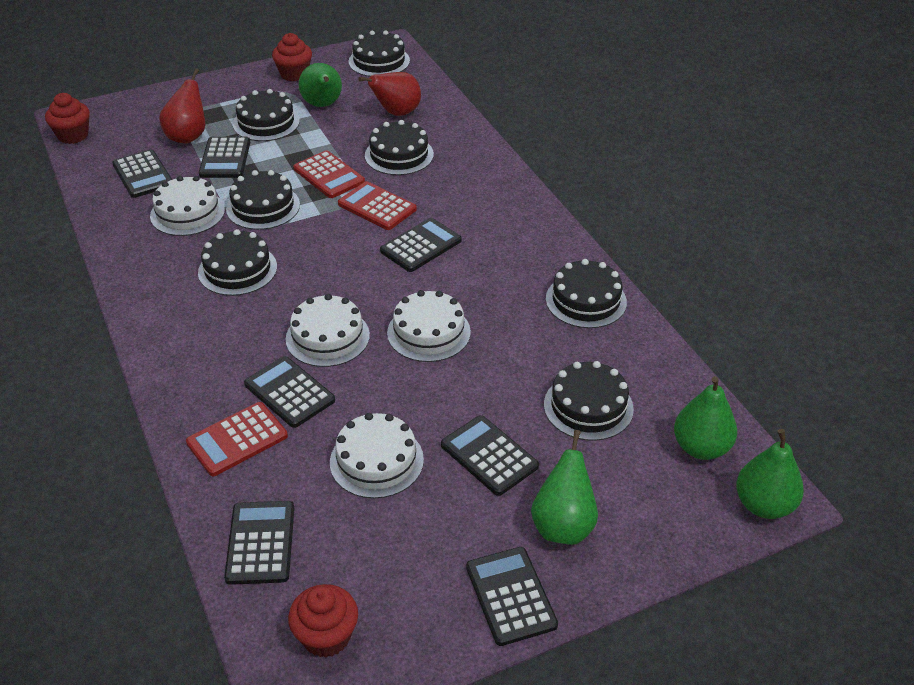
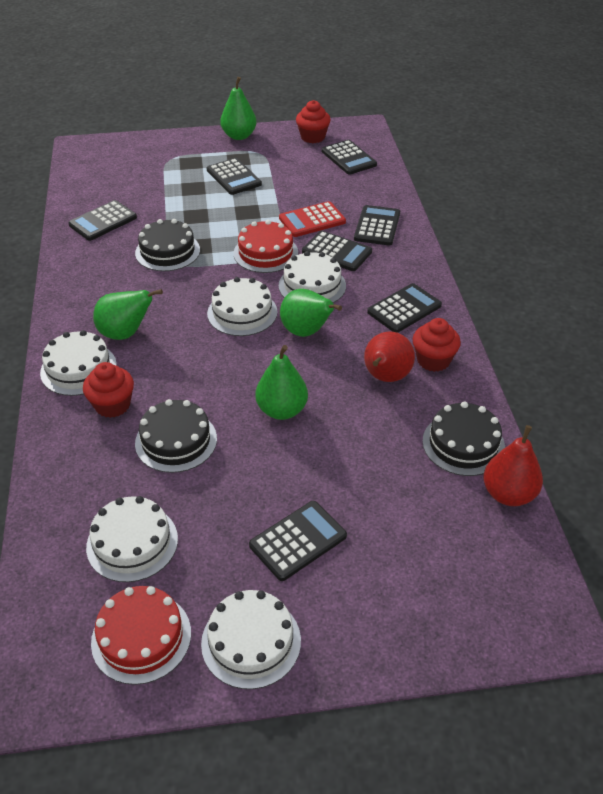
black cake: 7 -> 3
red cake: 0 -> 2
red calculator: 3 -> 1
white cake: 4 -> 5

